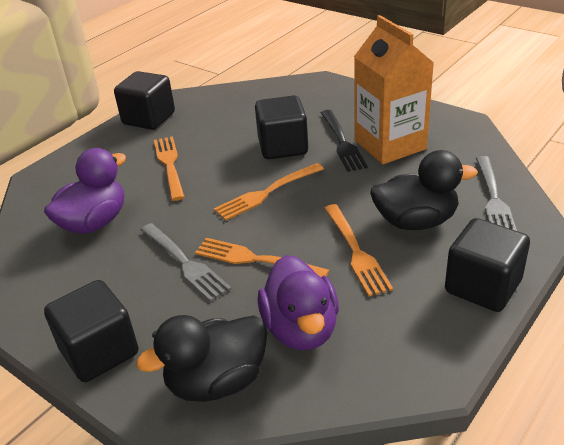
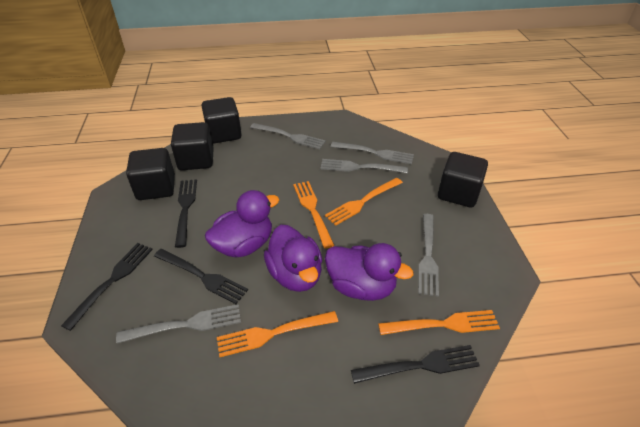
black duck: 2 -> 0
black fork: 1 -> 4
grey fork: 2 -> 5
orange carton: 1 -> 0
purple duck: 2 -> 3

